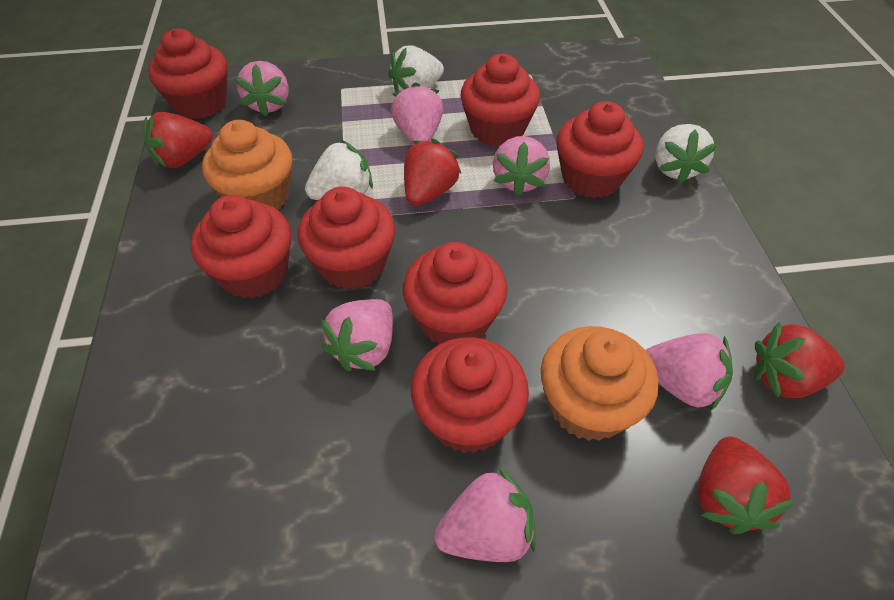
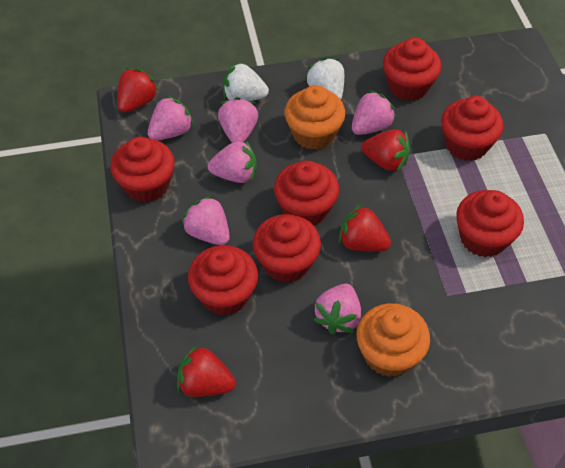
white strawberry: 3 -> 2

